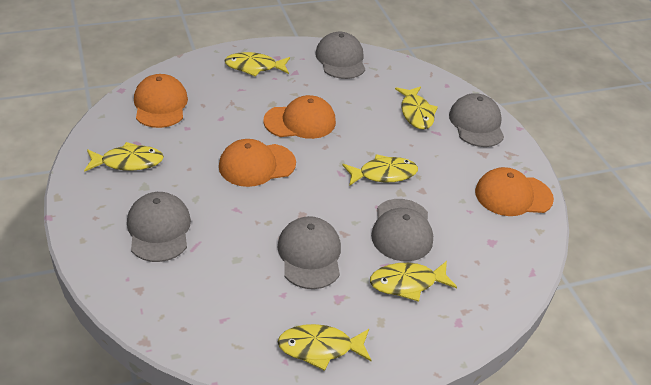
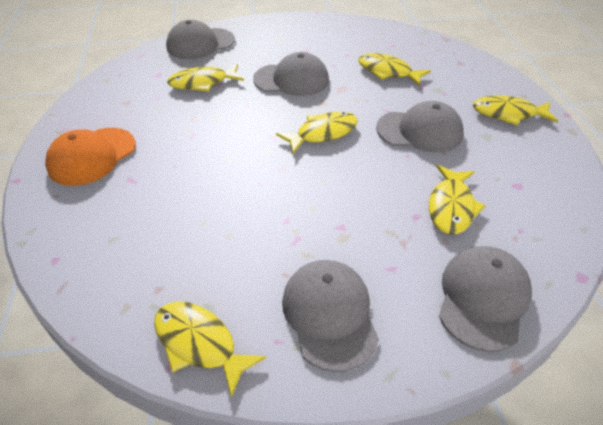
orange cap: 4 -> 1

